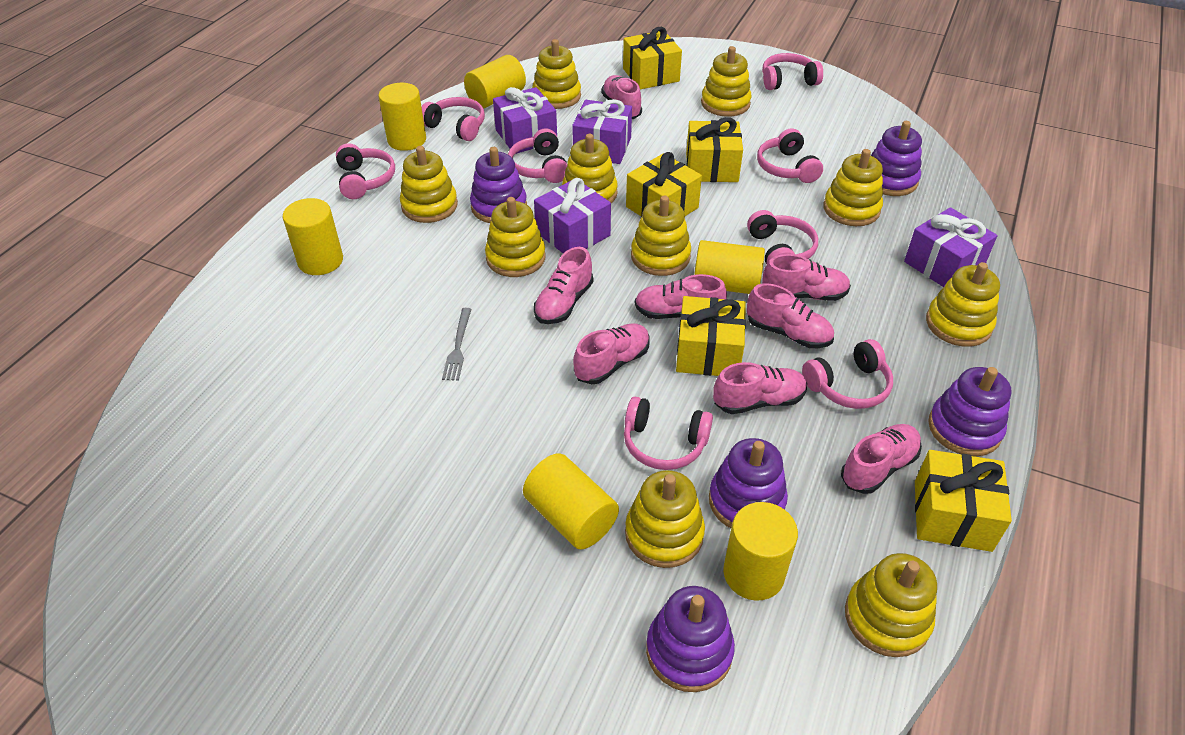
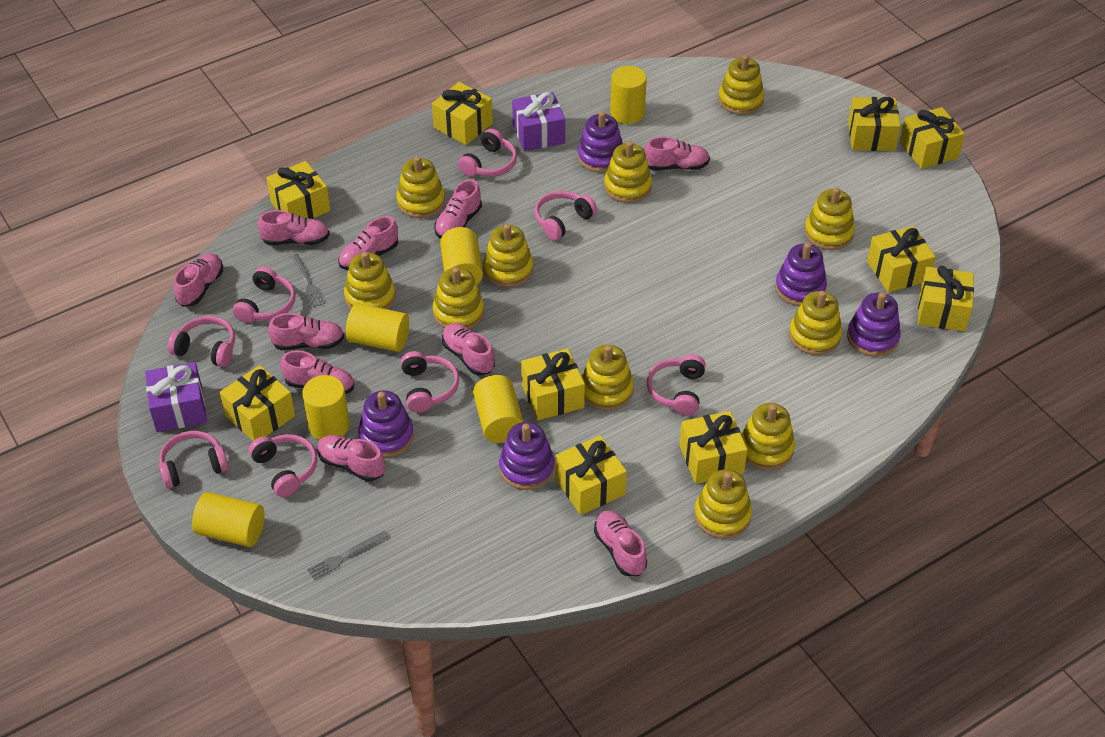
grey fork: 1 -> 2
pink shoe: 8 -> 10
purple gift: 4 -> 2
yellow gift: 5 -> 10
yellow stacking toy: 10 -> 11

